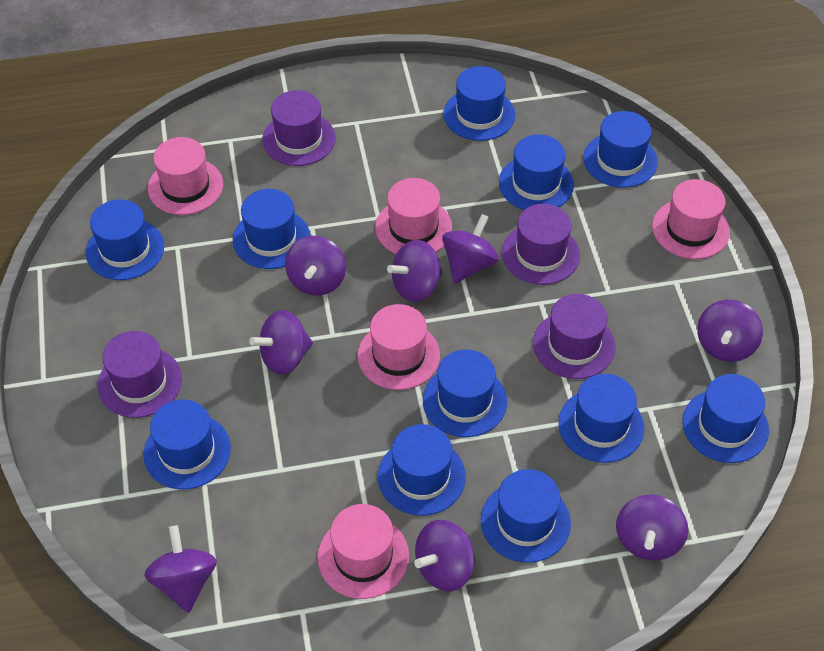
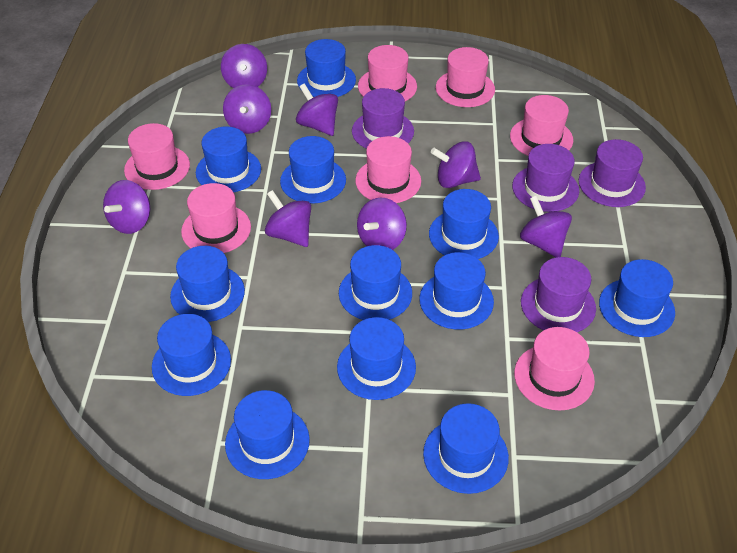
blue hat: 11 -> 12
pink hat: 5 -> 7

